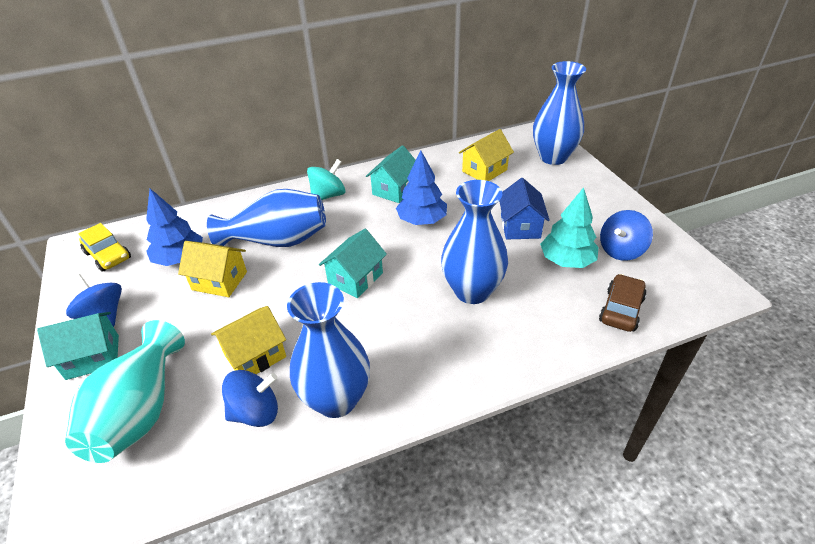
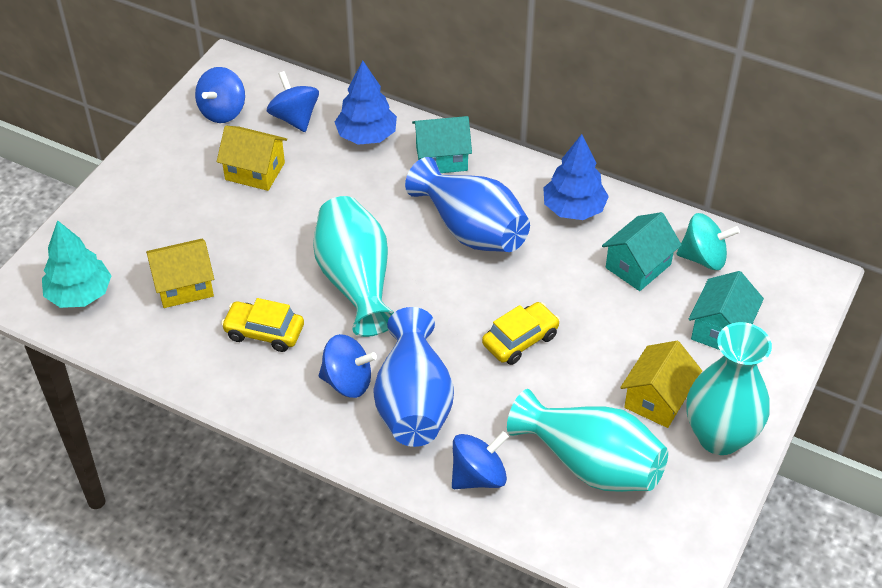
blue house: 1 -> 0
blue spinning top: 3 -> 4
blue vase: 4 -> 2
brown car: 1 -> 0
turquoise vase: 1 -> 3
yellow car: 1 -> 2

